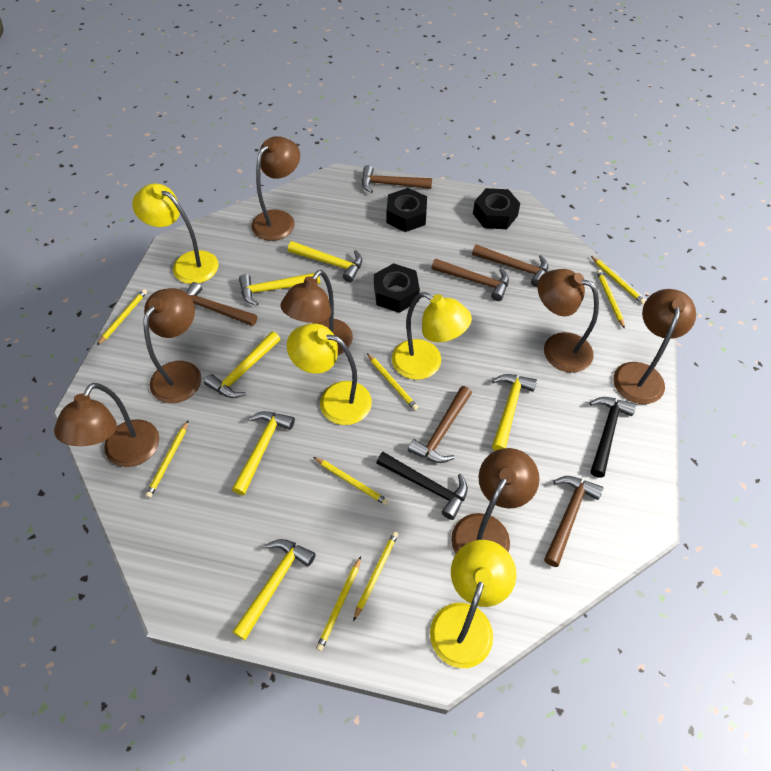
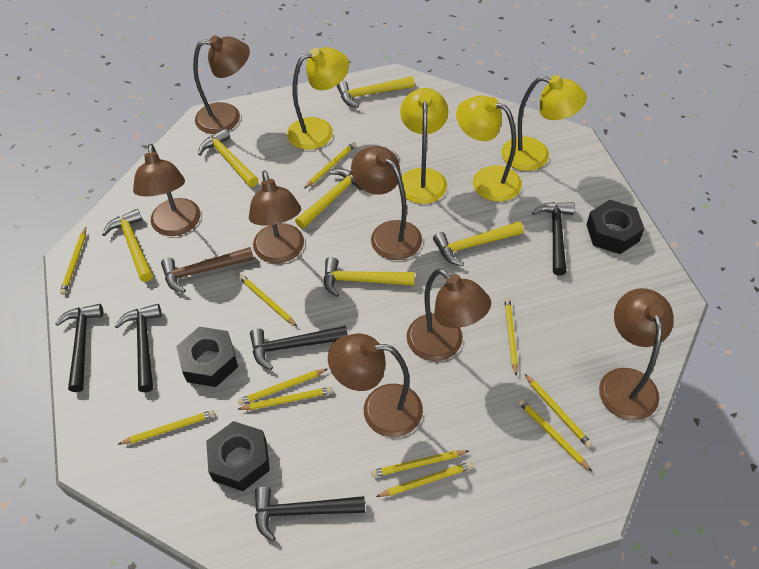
black hammer: 2 -> 5
brown hammer: 6 -> 1
yellow pencil: 8 -> 11

